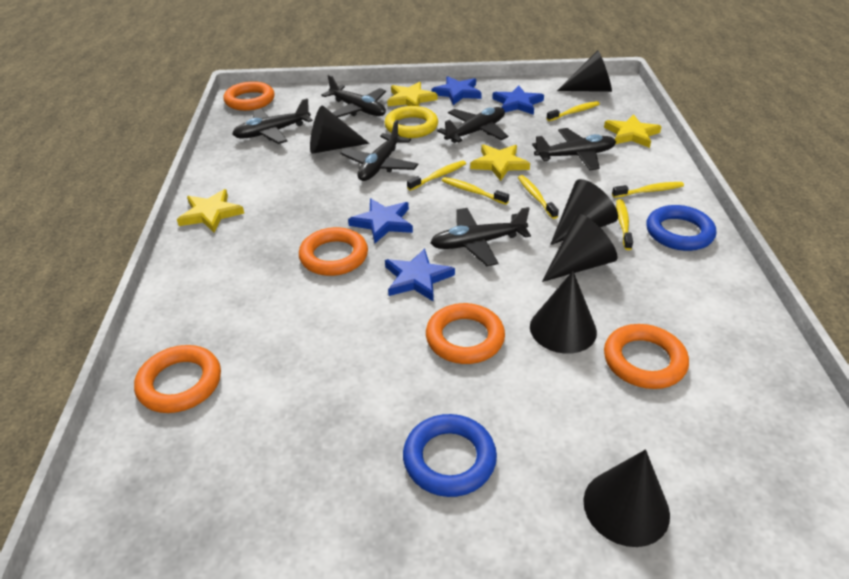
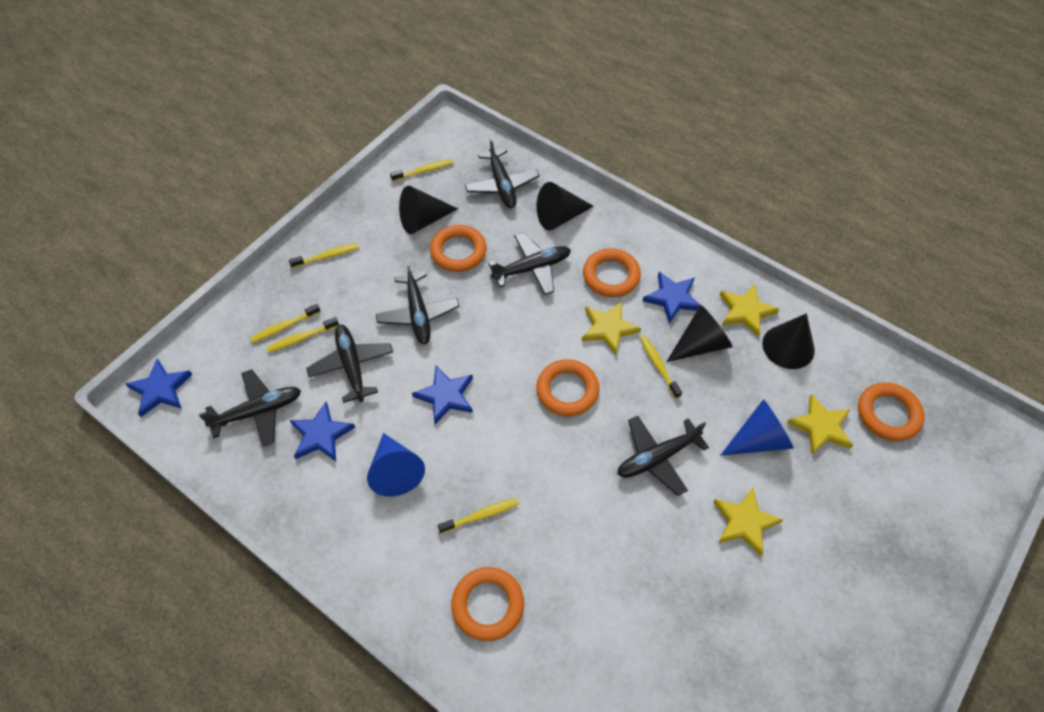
black cone: 6 -> 4
blue cone: 0 -> 2
blue ring: 2 -> 0
yellow ring: 1 -> 0

